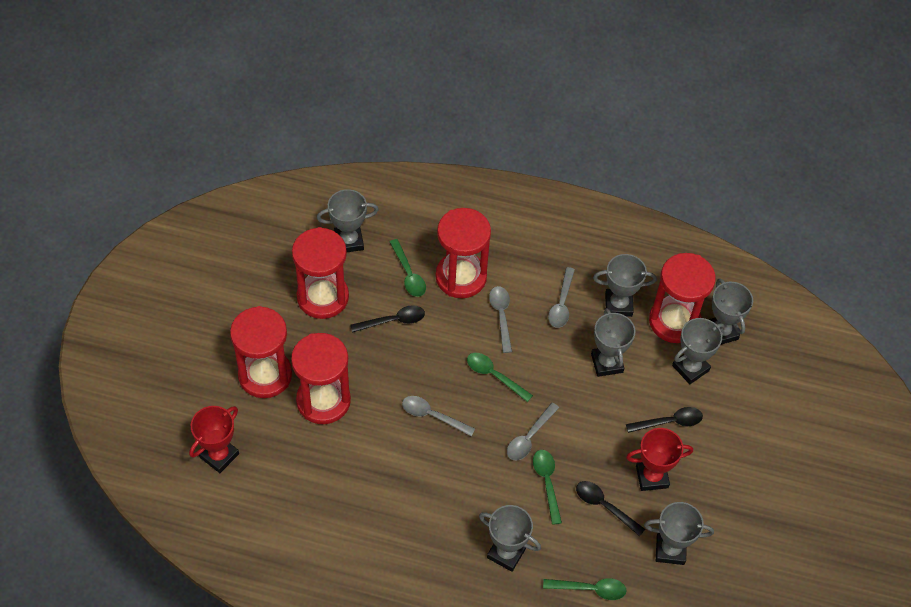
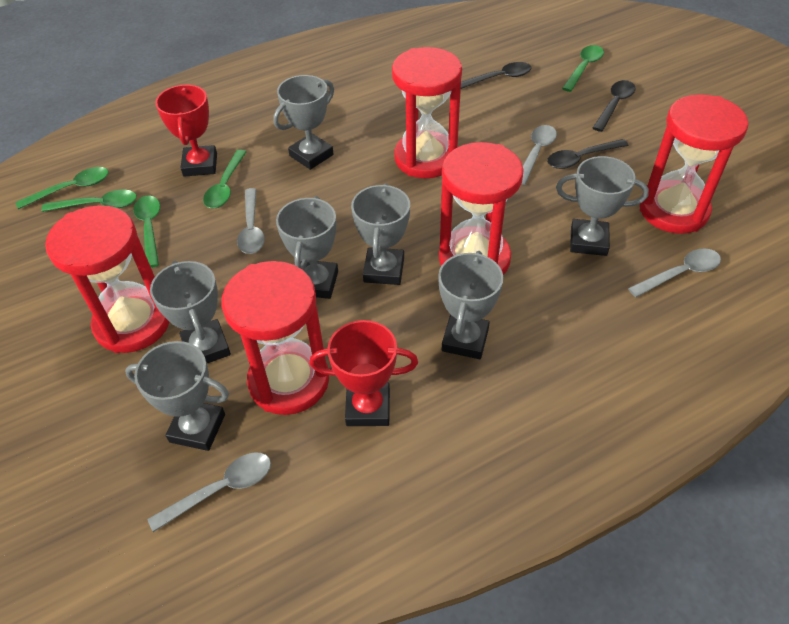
green spoon: 4 -> 5

